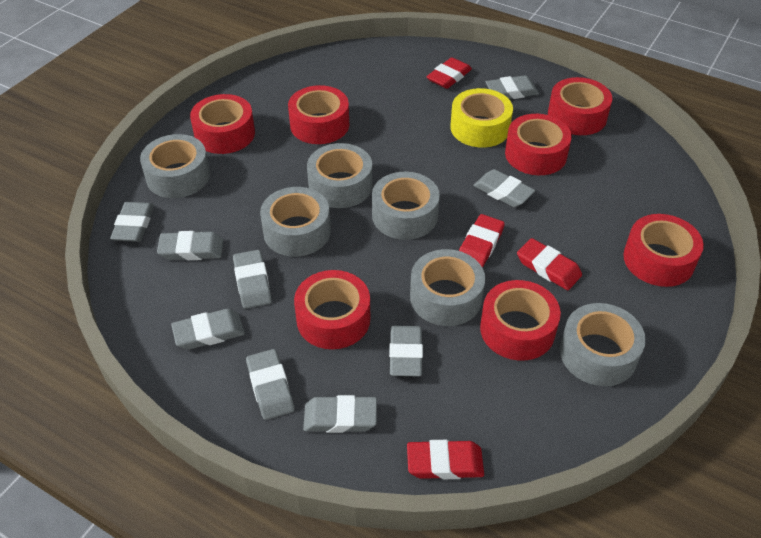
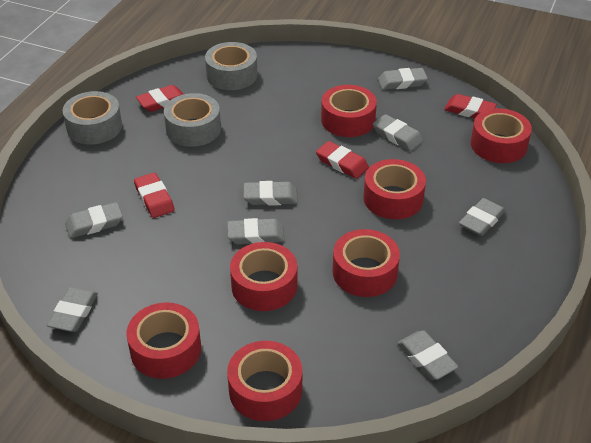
grey eraser: 9 -> 8
grey tape: 6 -> 3
yellow tape: 1 -> 0

